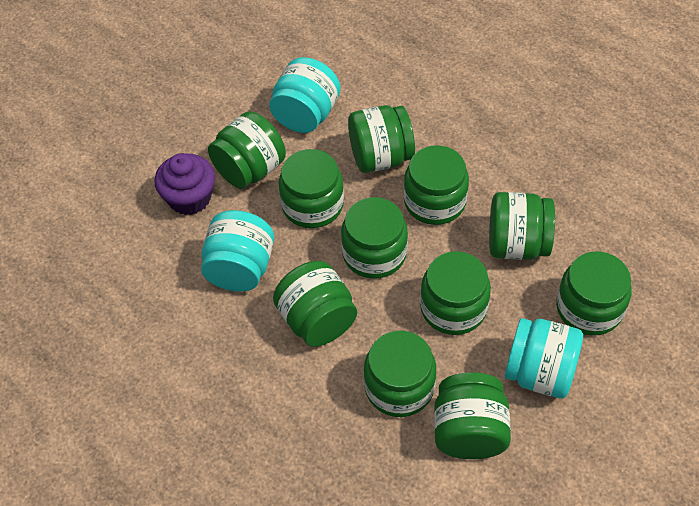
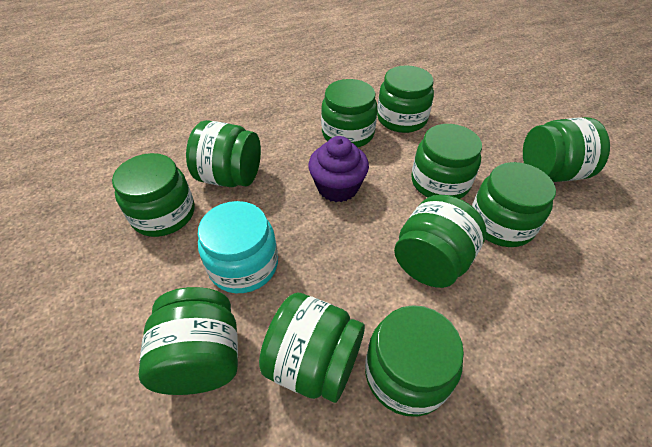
turquoise jar: 3 -> 1

